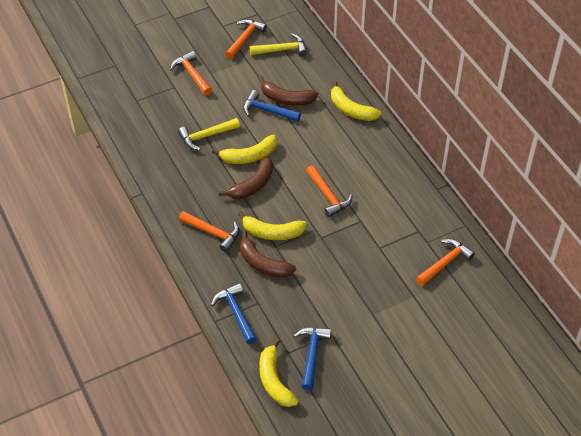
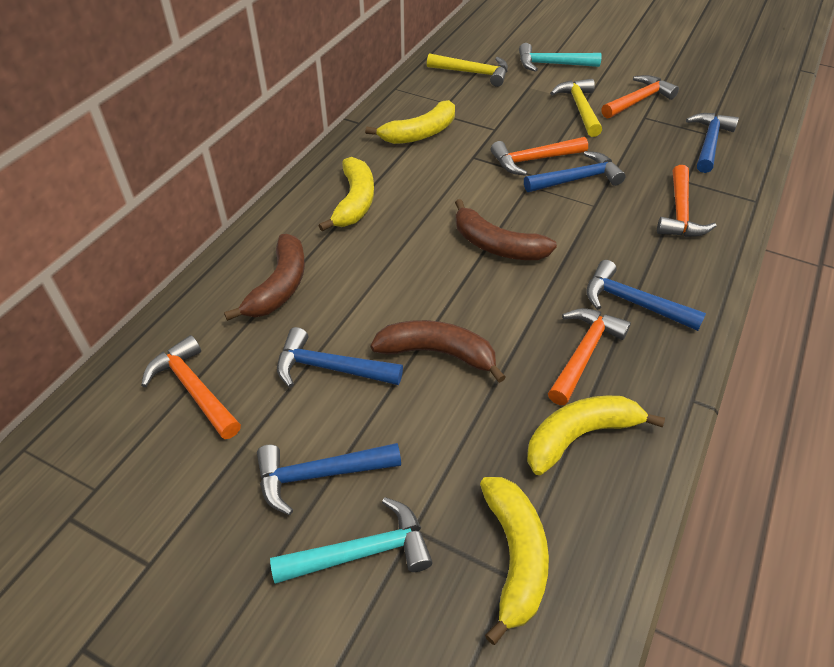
blue hammer: 3 -> 5
turquoise hammer: 0 -> 2

